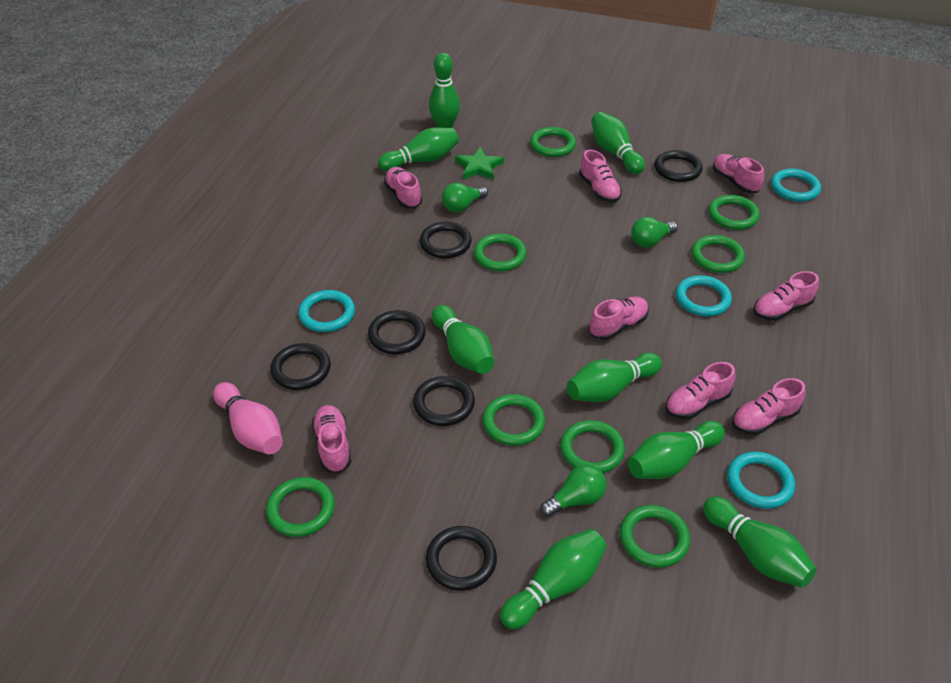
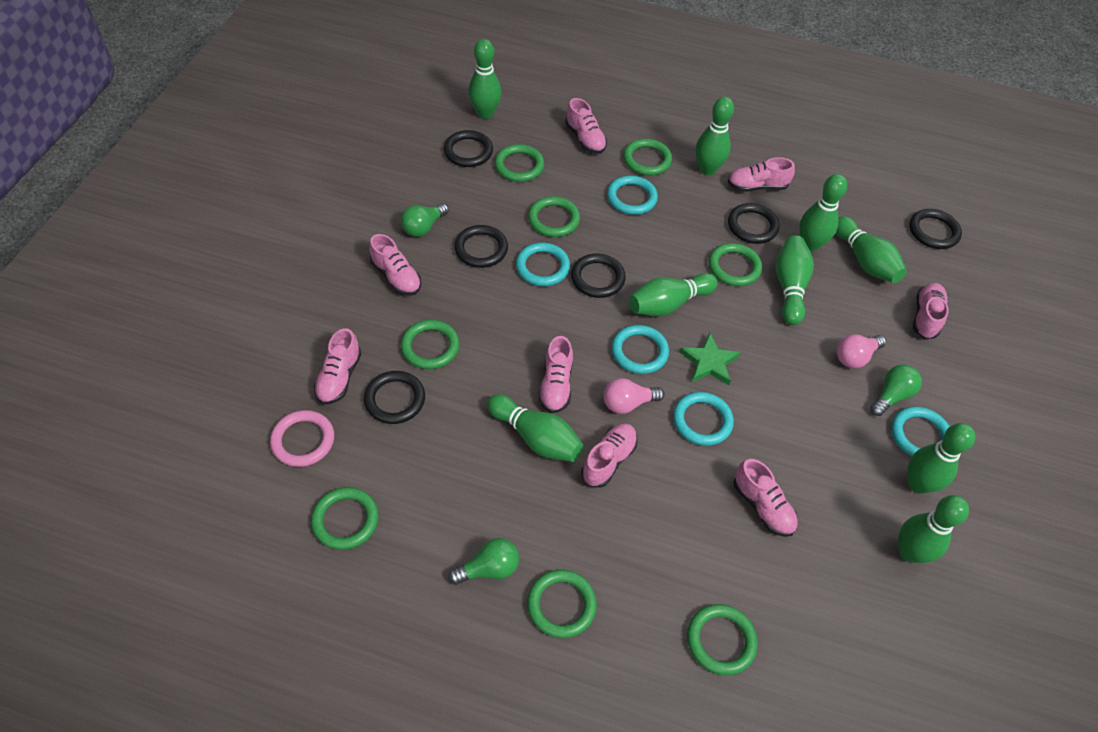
green bowling pin: 8 -> 9
pink bowling pin: 1 -> 0
pink light bulb: 0 -> 2
pink ring: 0 -> 1
turquoise ring: 4 -> 5

